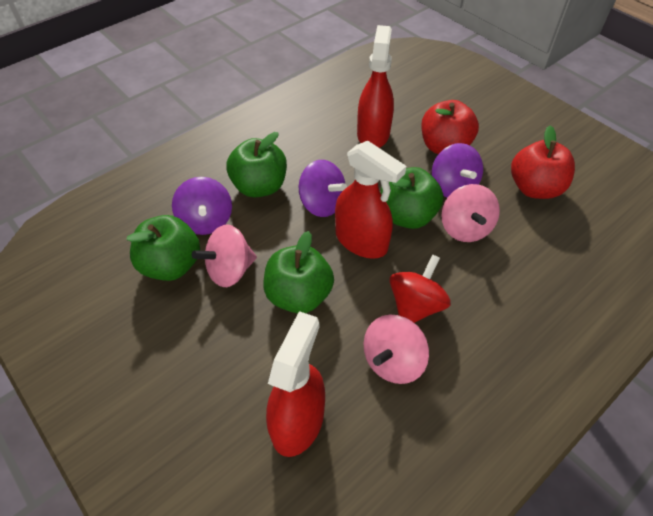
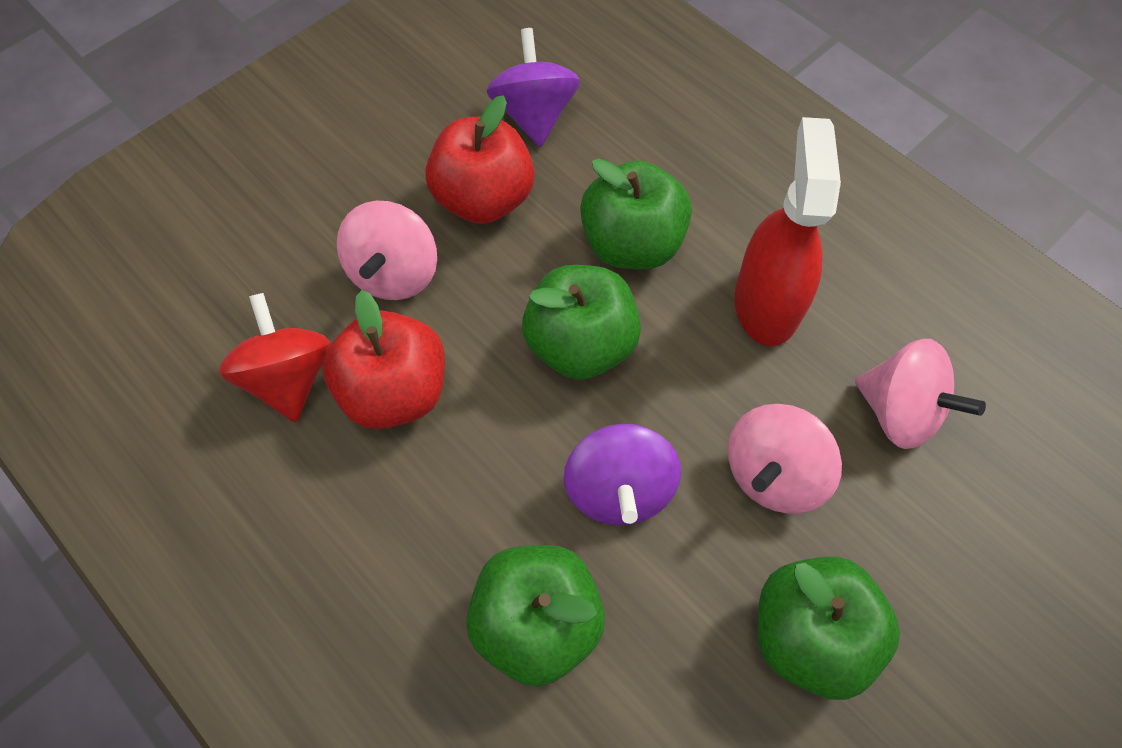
purple spinning top: 3 -> 2
red spray bottle: 3 -> 1

